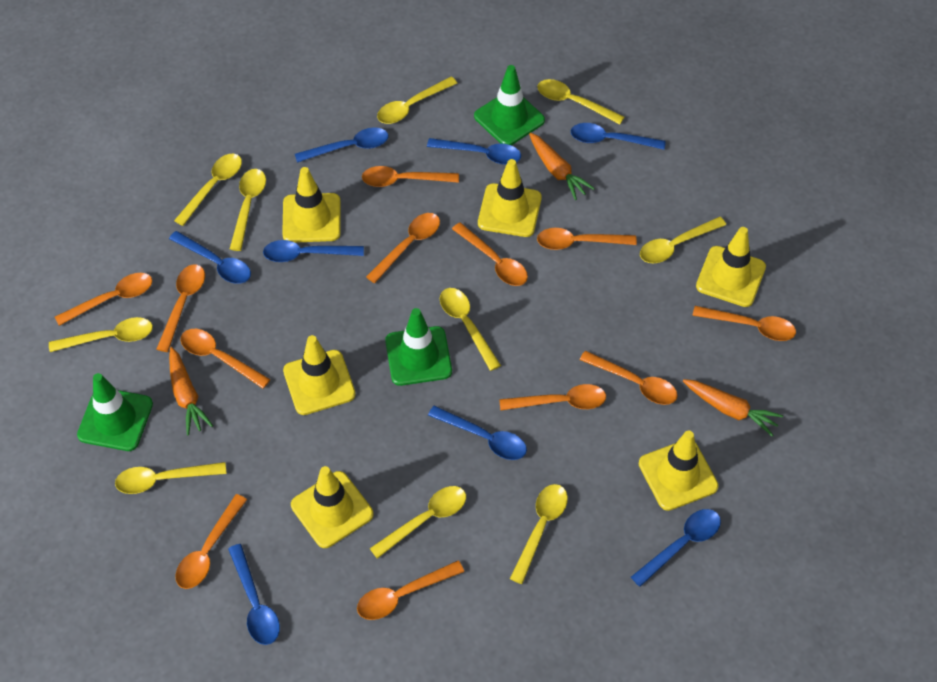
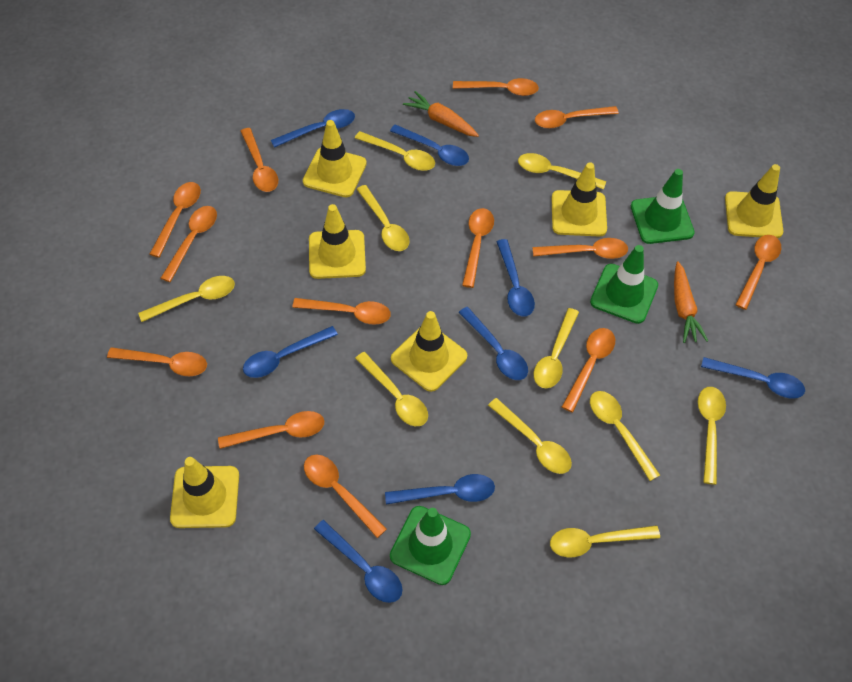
orange carrot: 3 -> 2
orange spoon: 12 -> 13

